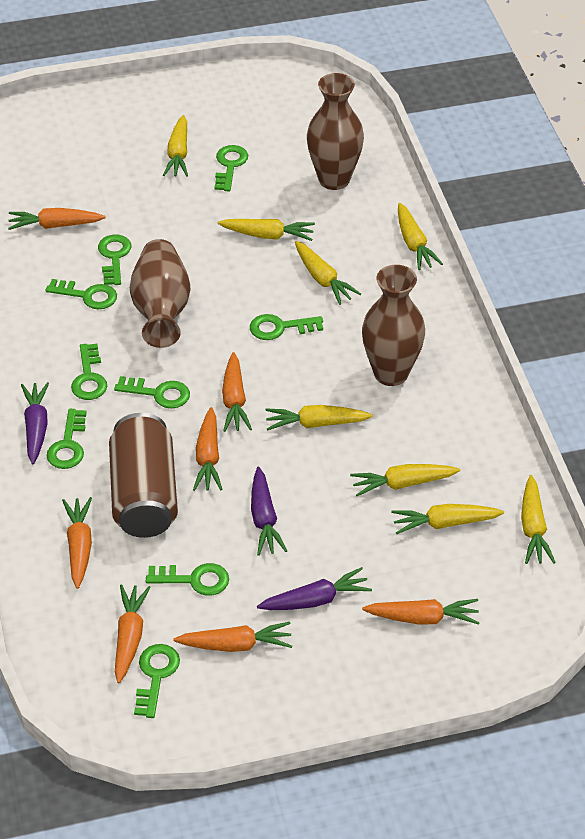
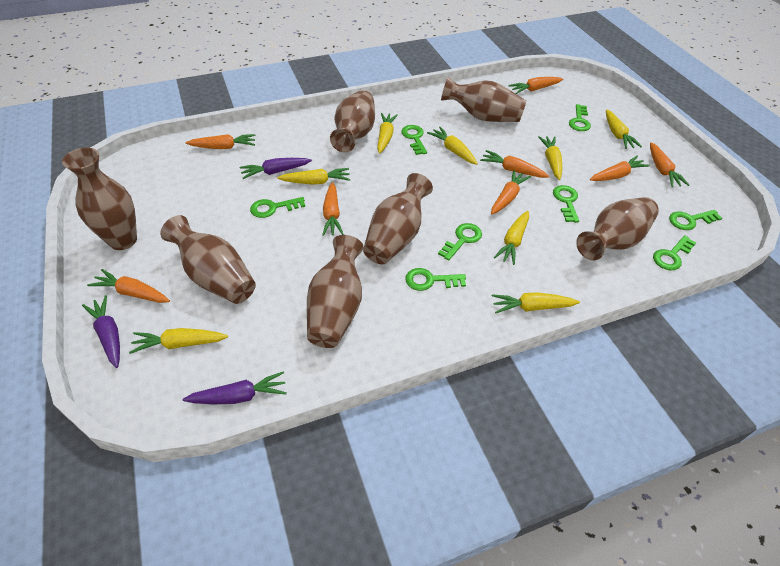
brown can: 1 -> 0
brown vase: 3 -> 7
green key: 9 -> 8
orange carrot: 7 -> 8

